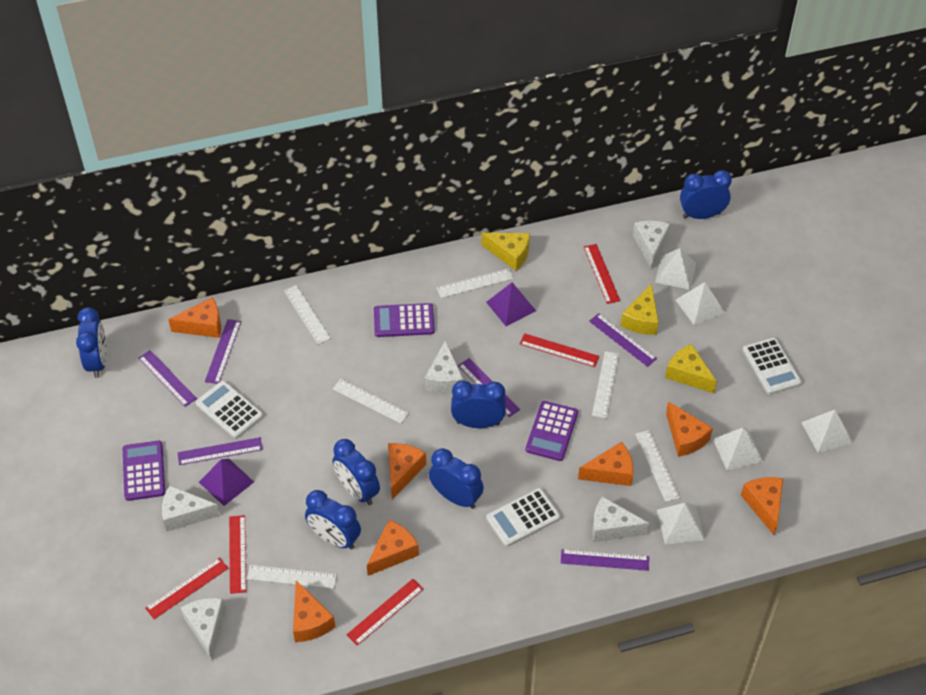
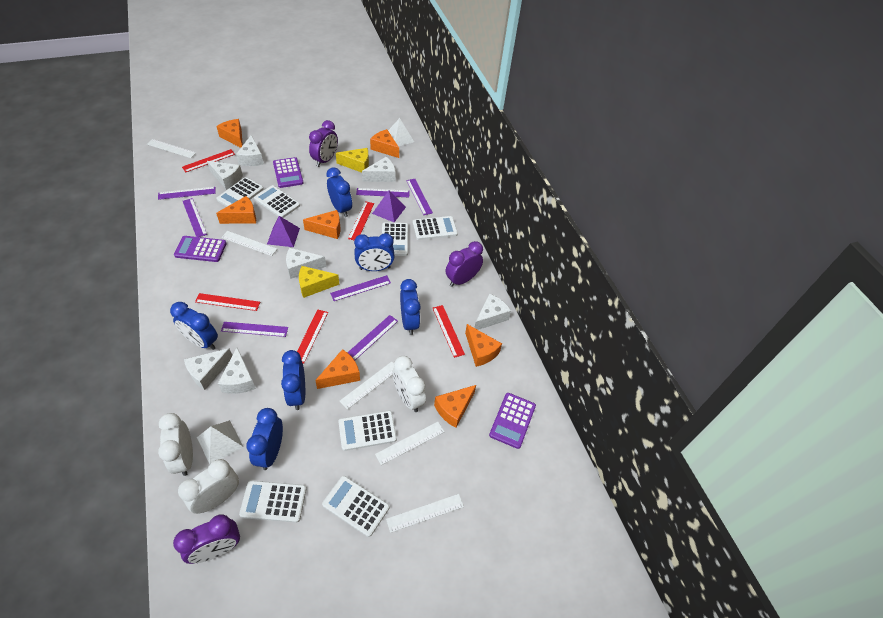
purple clock: 0 -> 3
purple ruler: 6 -> 7
white calculator: 3 -> 7
white cheese: 5 -> 7
white clock: 0 -> 3
white pyramid: 5 -> 2
white ruler: 6 -> 5
yellow cheese: 3 -> 2

